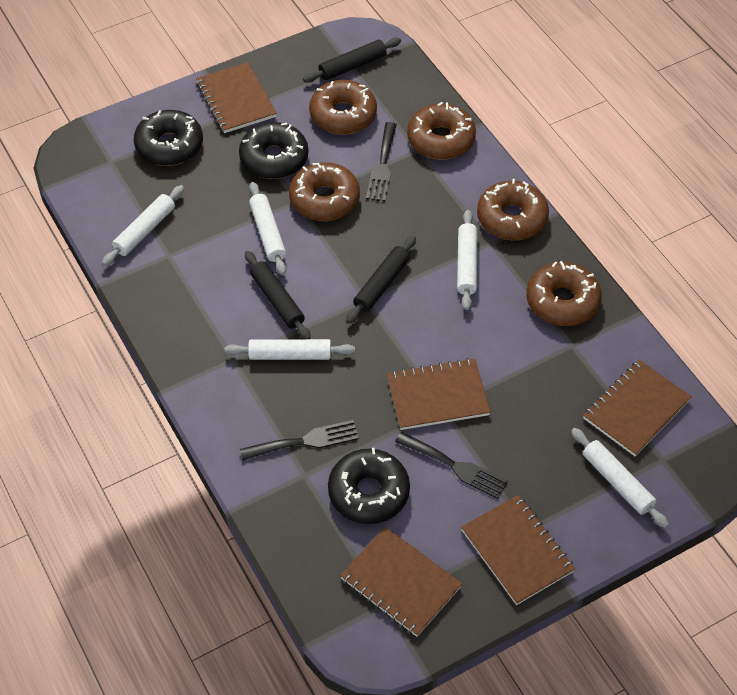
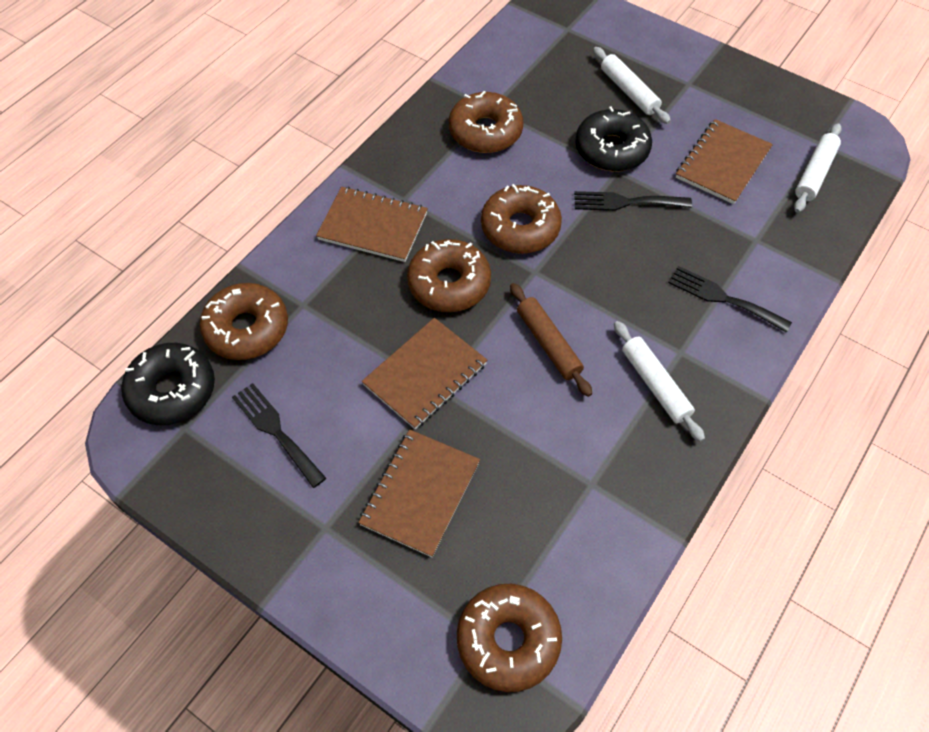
black donut: 3 -> 2
black rolling pin: 3 -> 0
brown notebook: 5 -> 4
brown rolling pin: 0 -> 1
white rolling pin: 5 -> 3

